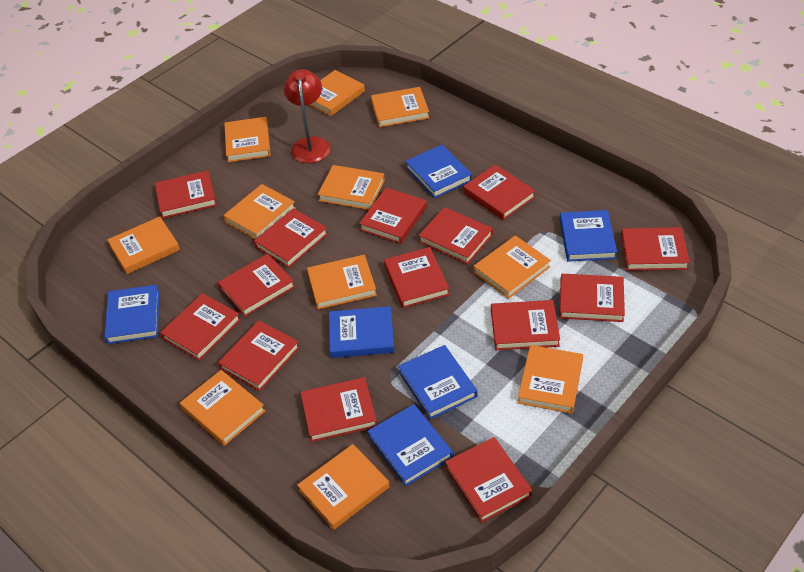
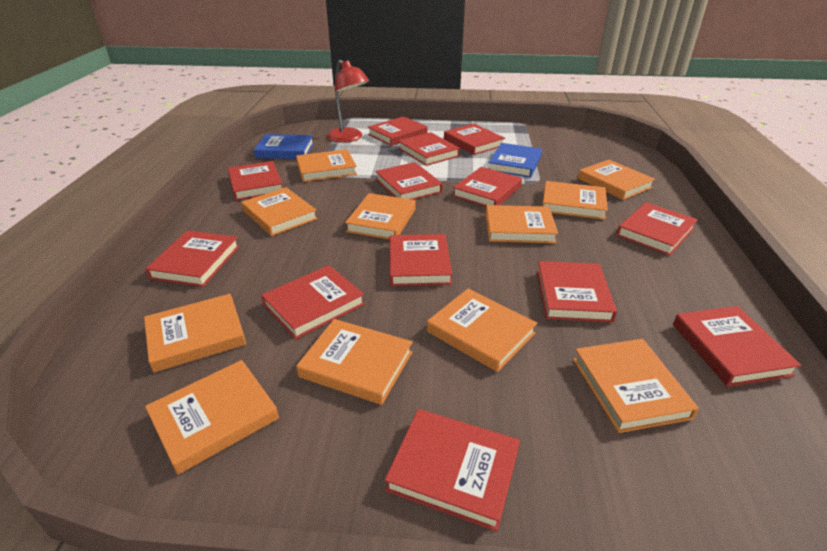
blue book: 6 -> 2
red book: 14 -> 13

